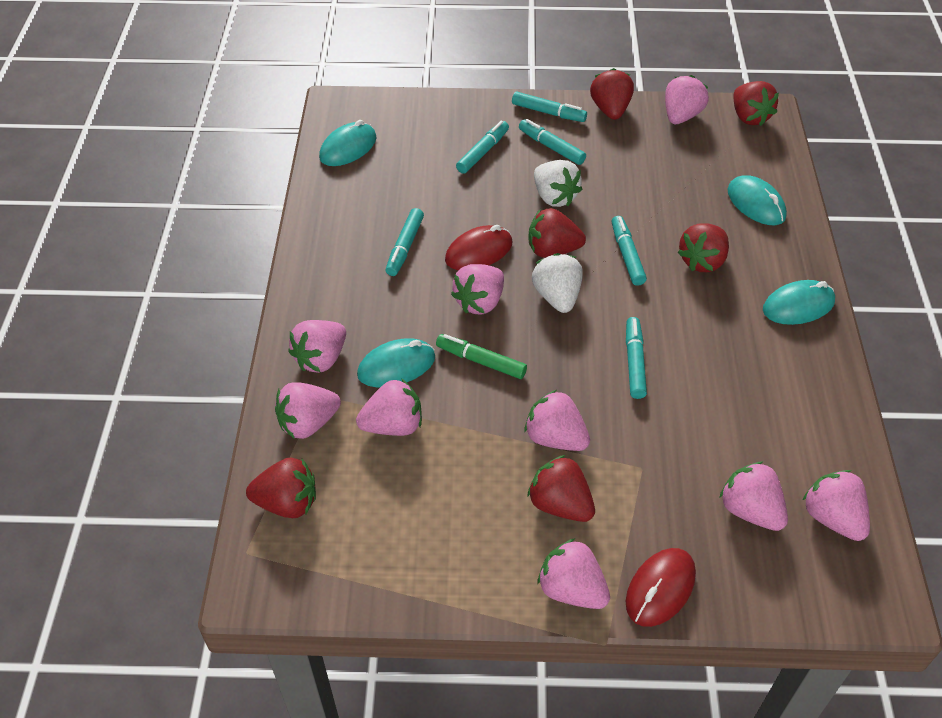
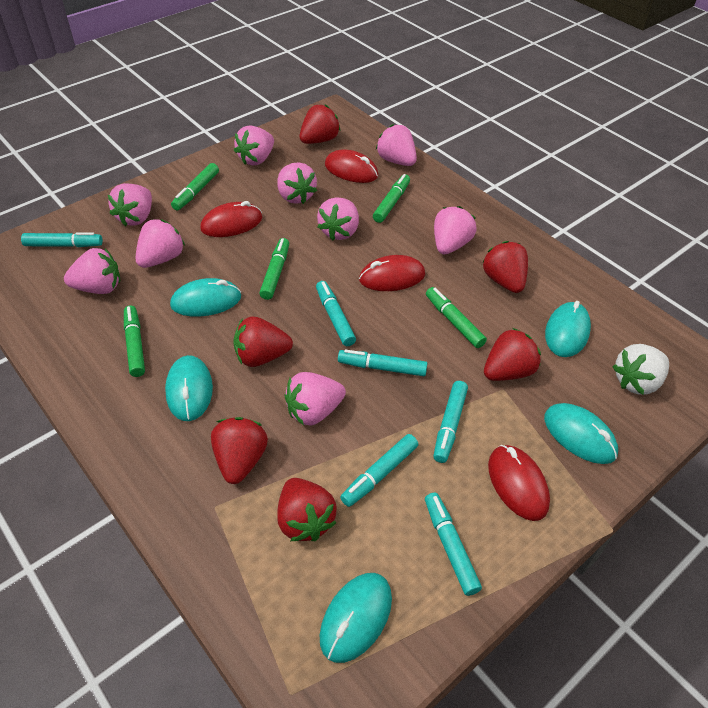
green marker: 1 -> 5
red mouse: 2 -> 4
turquoise mouse: 4 -> 5
white strawberry: 2 -> 1

